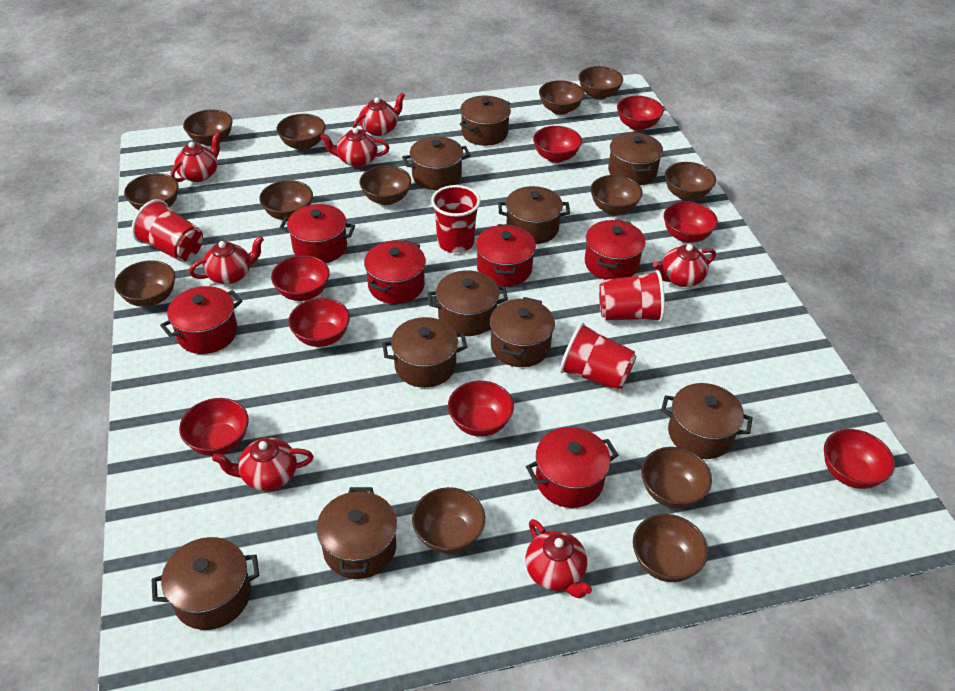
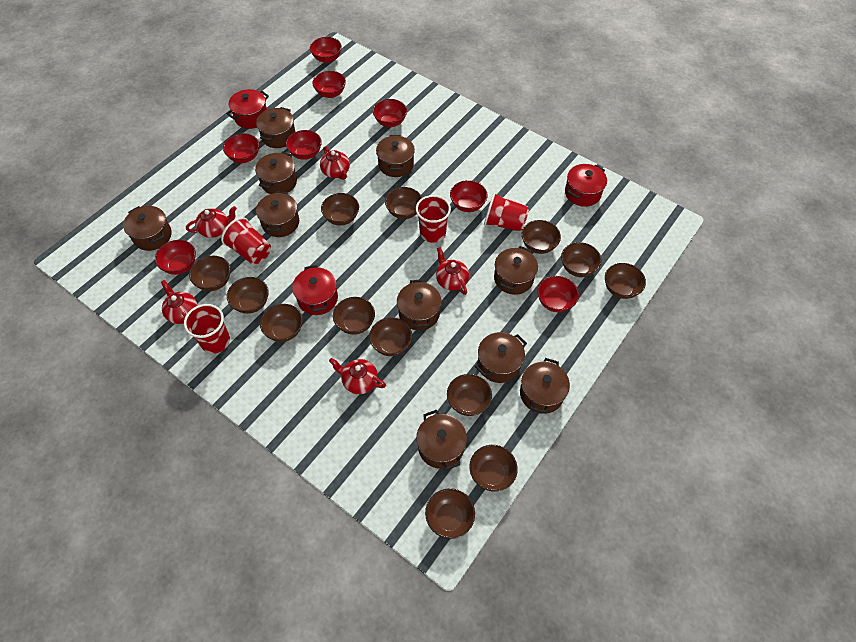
red pot: 6 -> 3
red teapot: 7 -> 5

